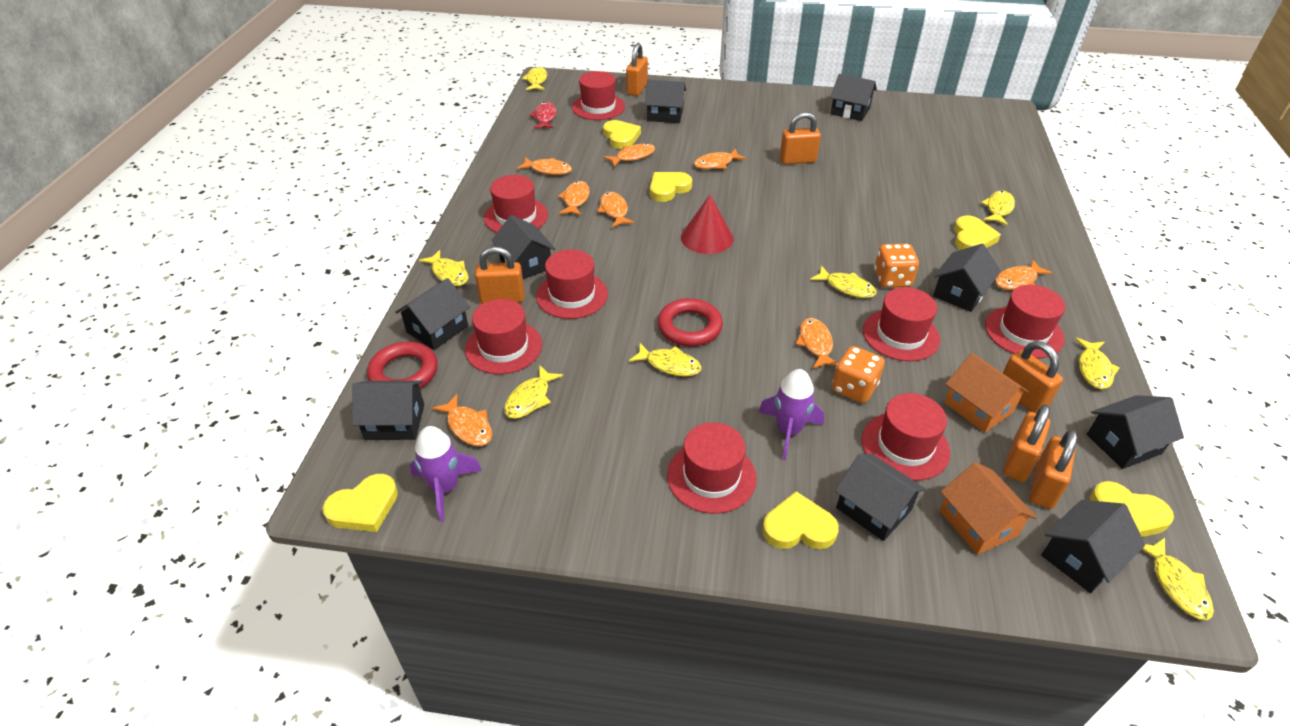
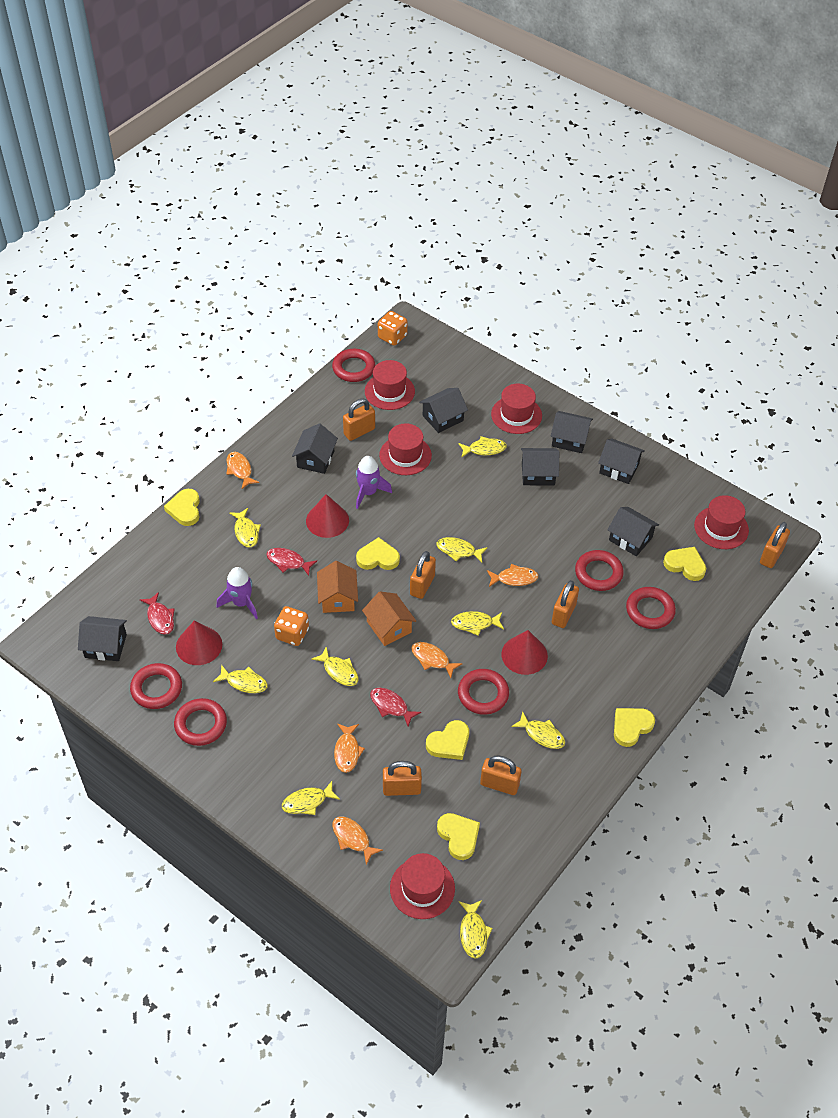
black house: 9 -> 7
orange fish: 8 -> 5
red cone: 1 -> 3
red fish: 1 -> 3
red hat: 8 -> 5
red ring: 2 -> 6
yellow fish: 8 -> 9

